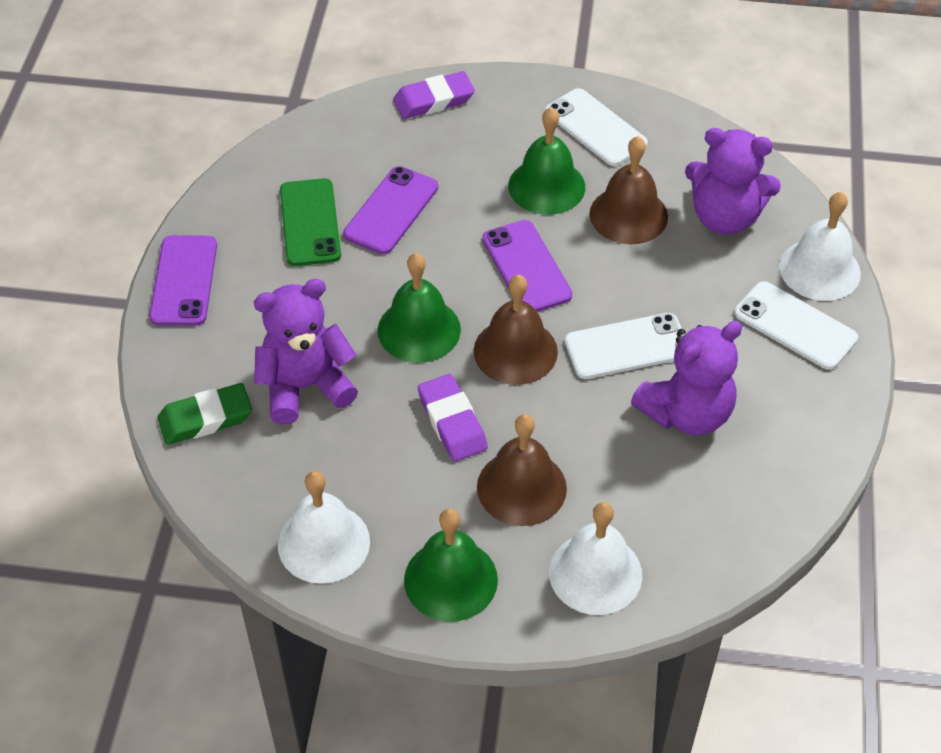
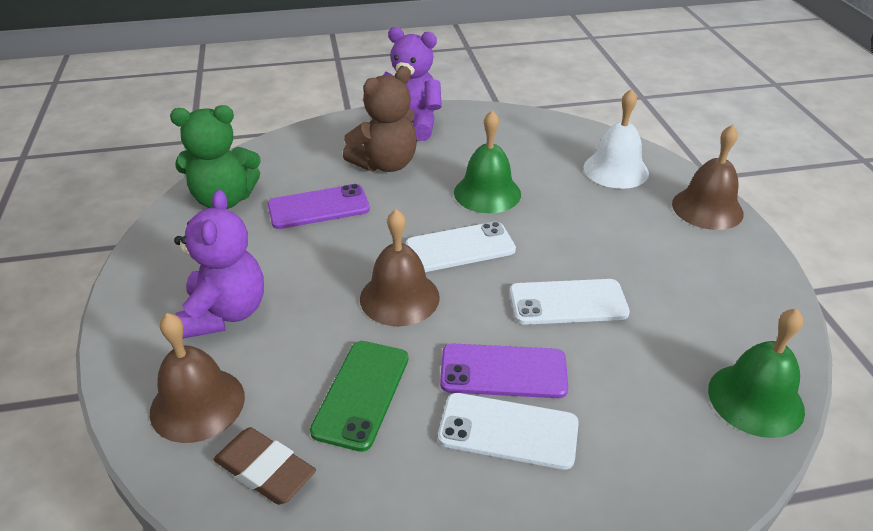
brown eraser: 0 -> 1
brown teddy bear: 0 -> 1
green bell: 3 -> 2
green eraser: 1 -> 0
green teddy bear: 0 -> 1
purple eraser: 2 -> 0
purple phone: 3 -> 2
purple teddy bear: 3 -> 2
white bell: 3 -> 1

